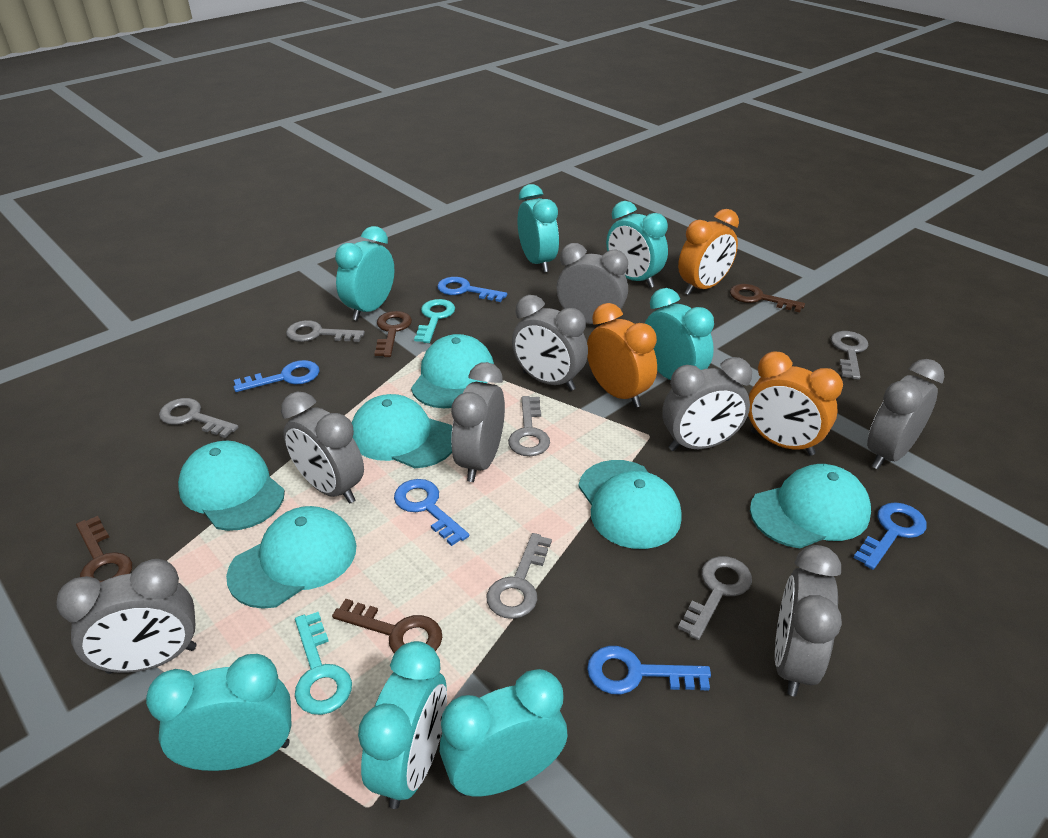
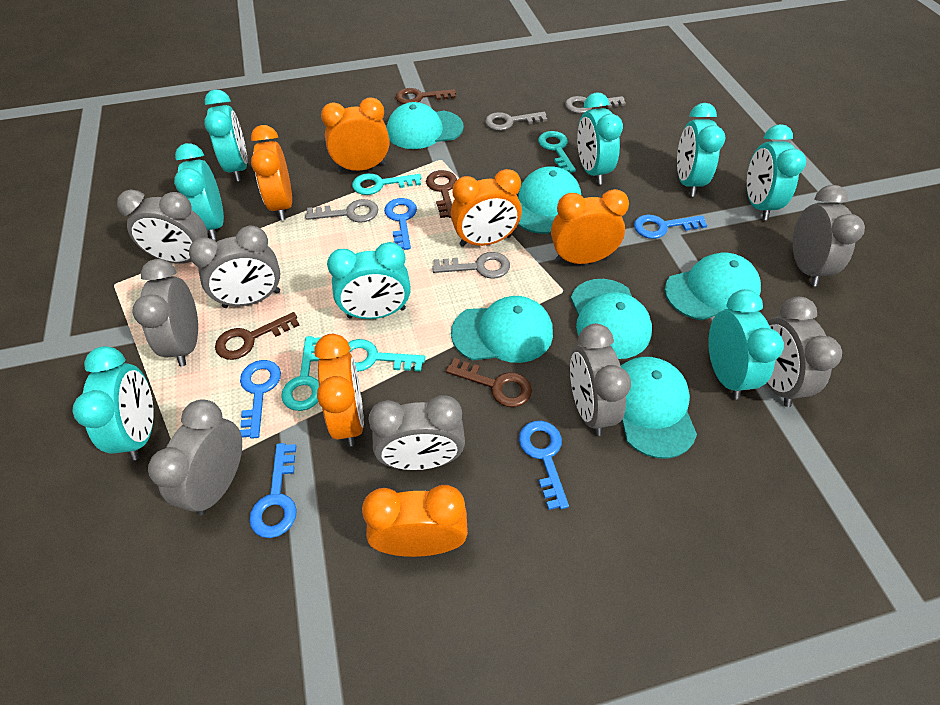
grey key: 6 -> 4
orange clock: 3 -> 6
turquoise clock: 7 -> 8
turquoise key: 2 -> 4

